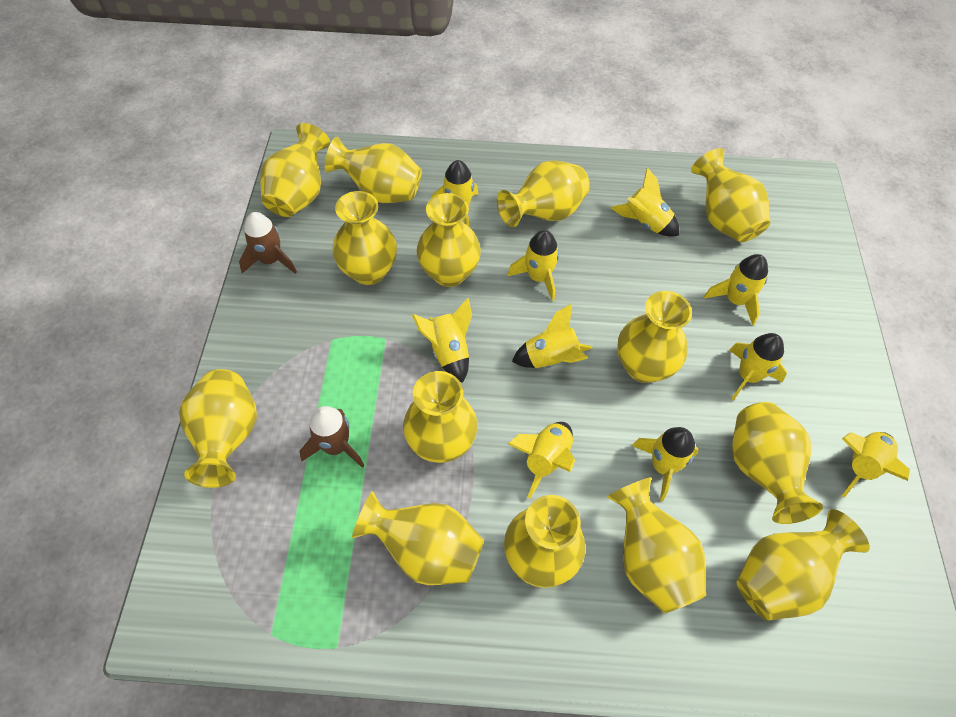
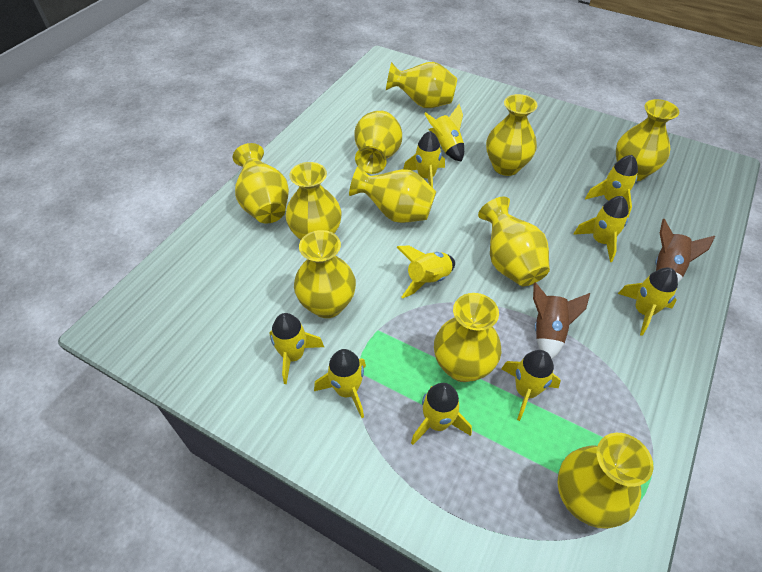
yellow vase: 14 -> 11

